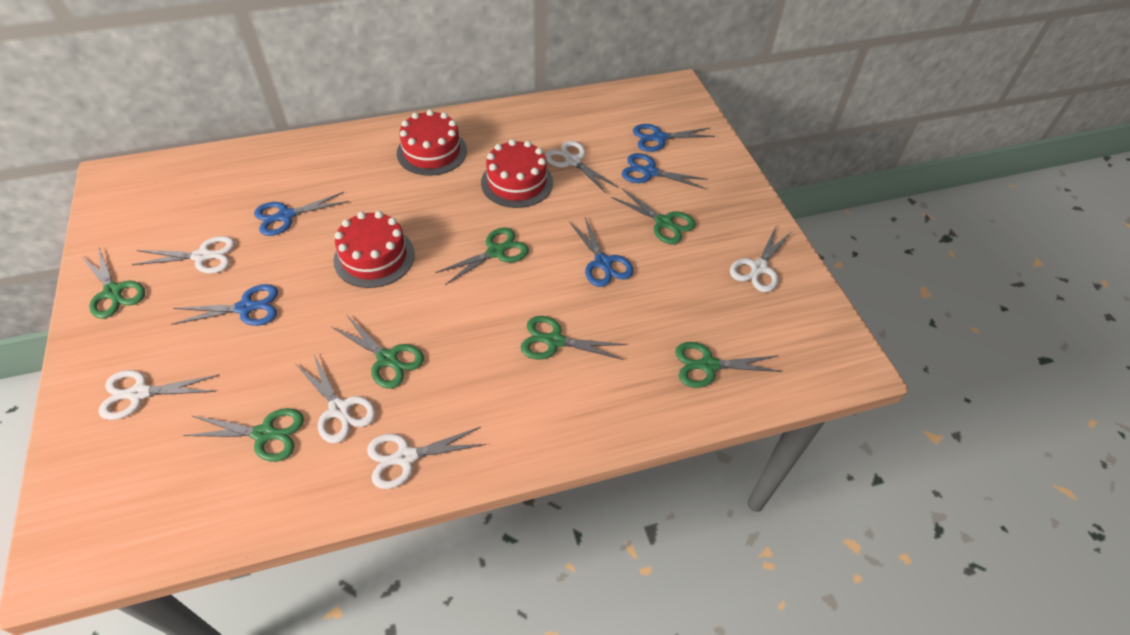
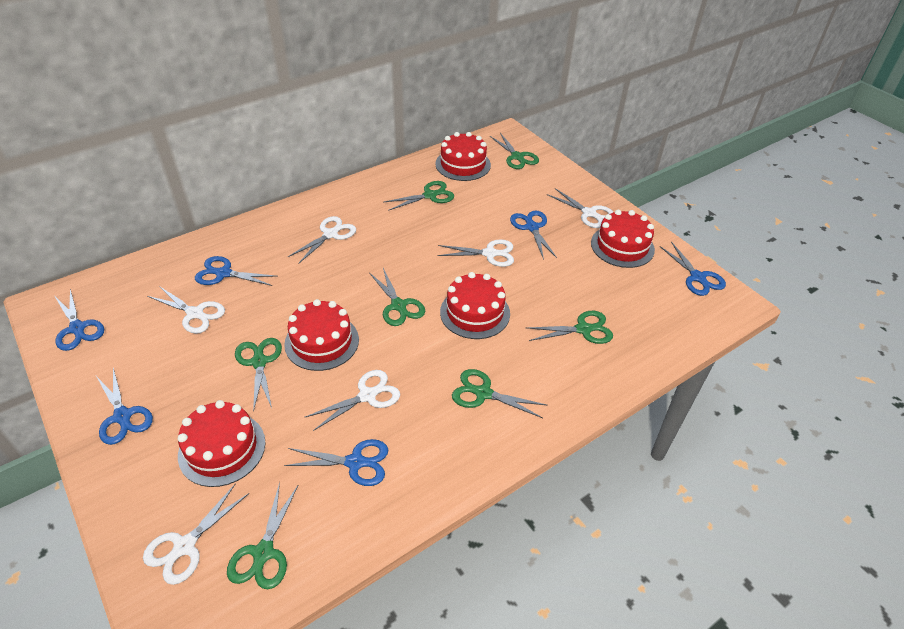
blue scissors: 5 -> 6
red cake: 3 -> 5

